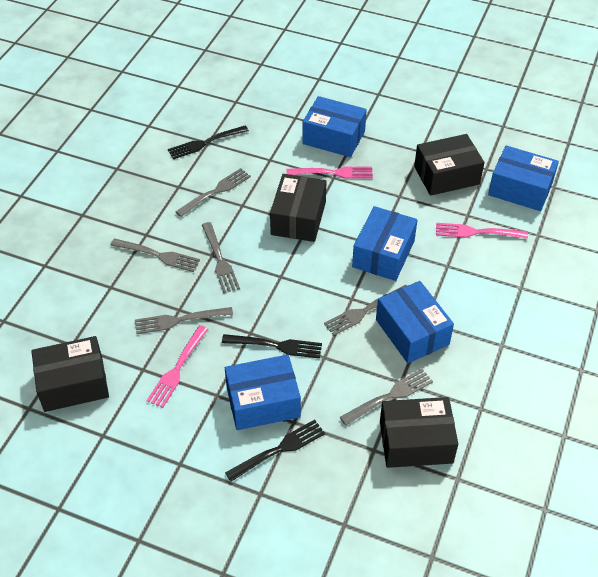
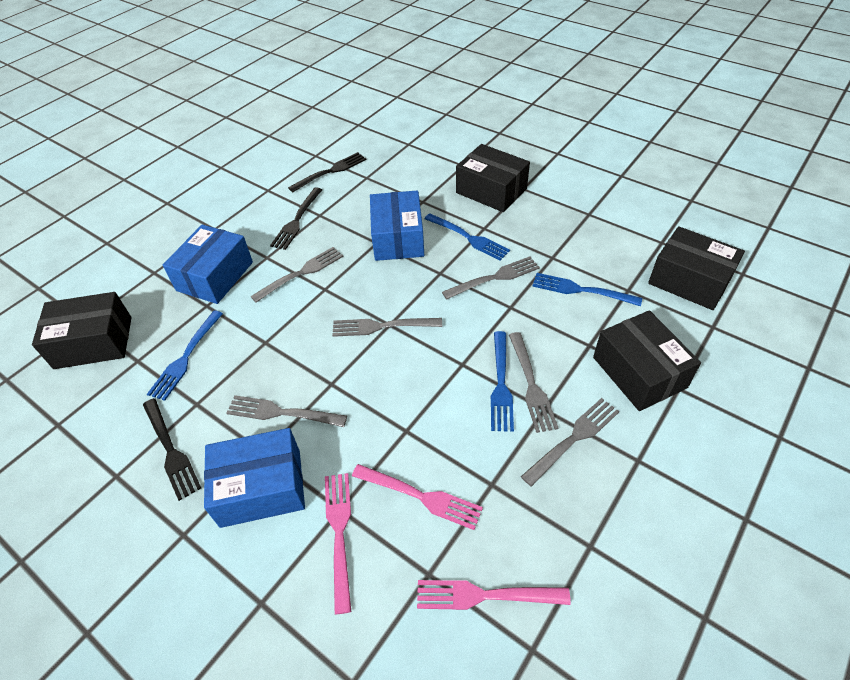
blue box: 5 -> 3
blue fork: 0 -> 4

